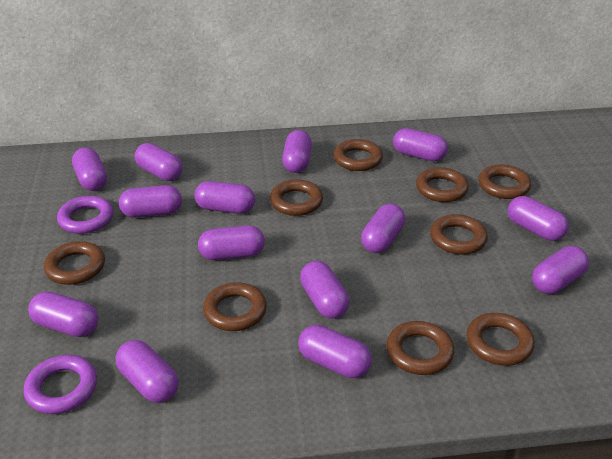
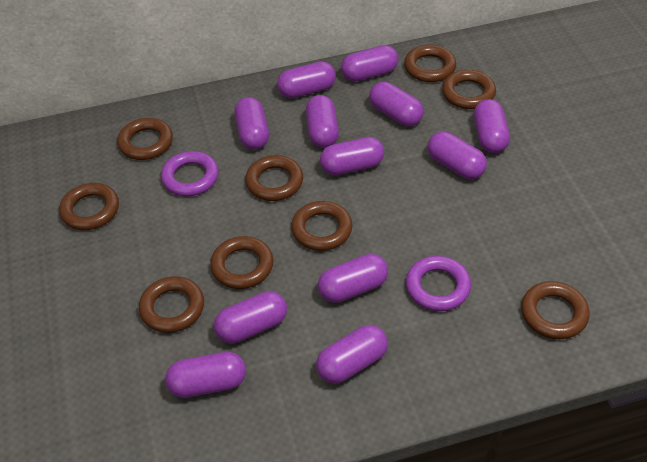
purple capsule: 14 -> 12

